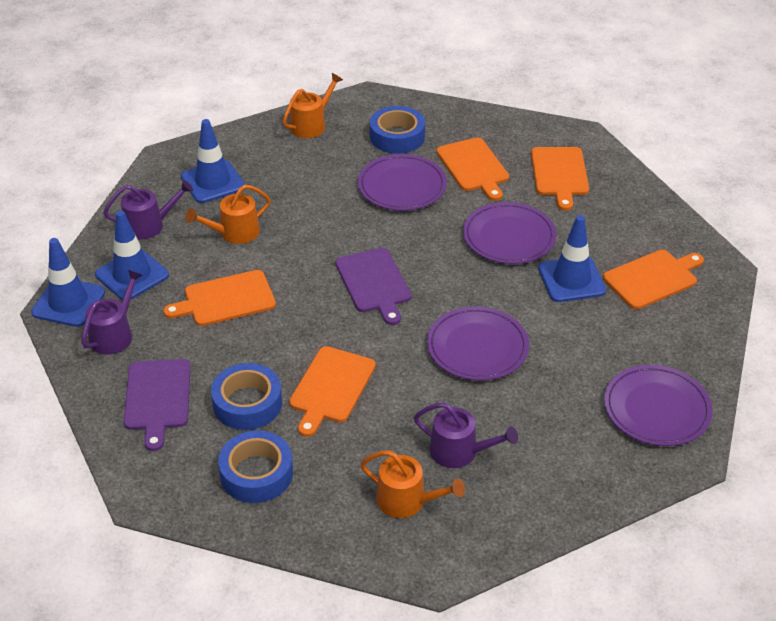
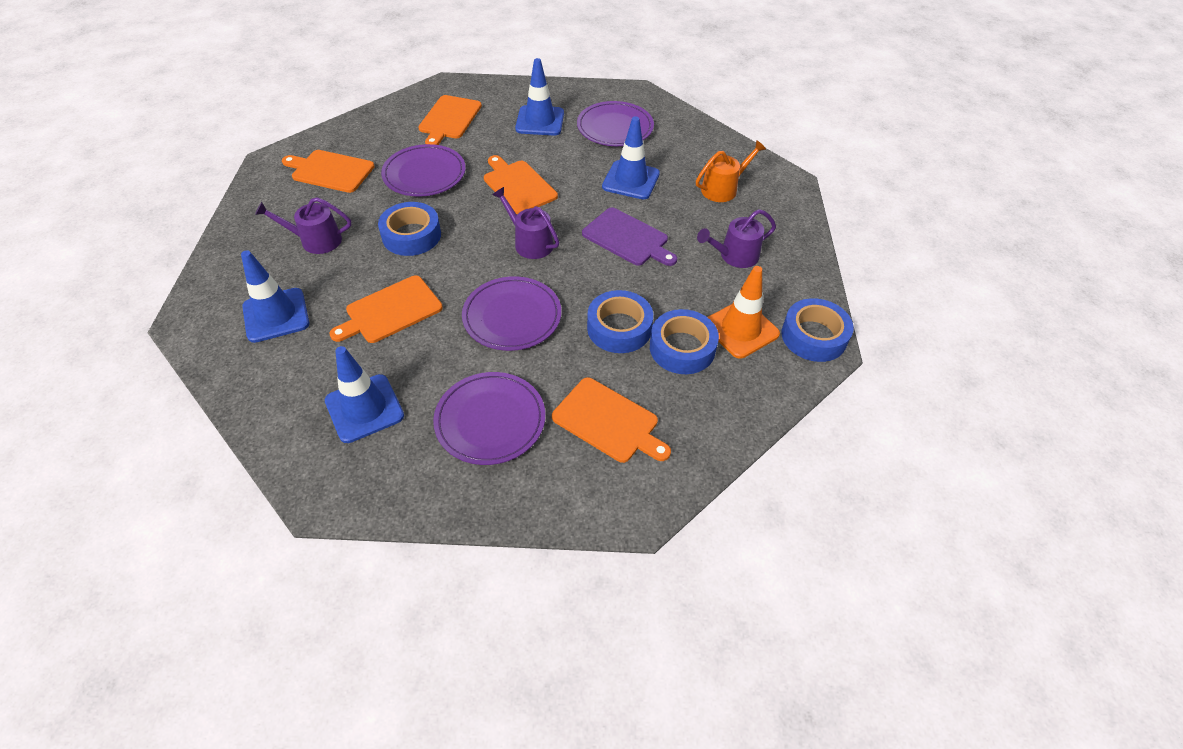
blue tape: 3 -> 4
orange traffic cone: 0 -> 1
orange watering can: 3 -> 1
purple cutting board: 2 -> 1

